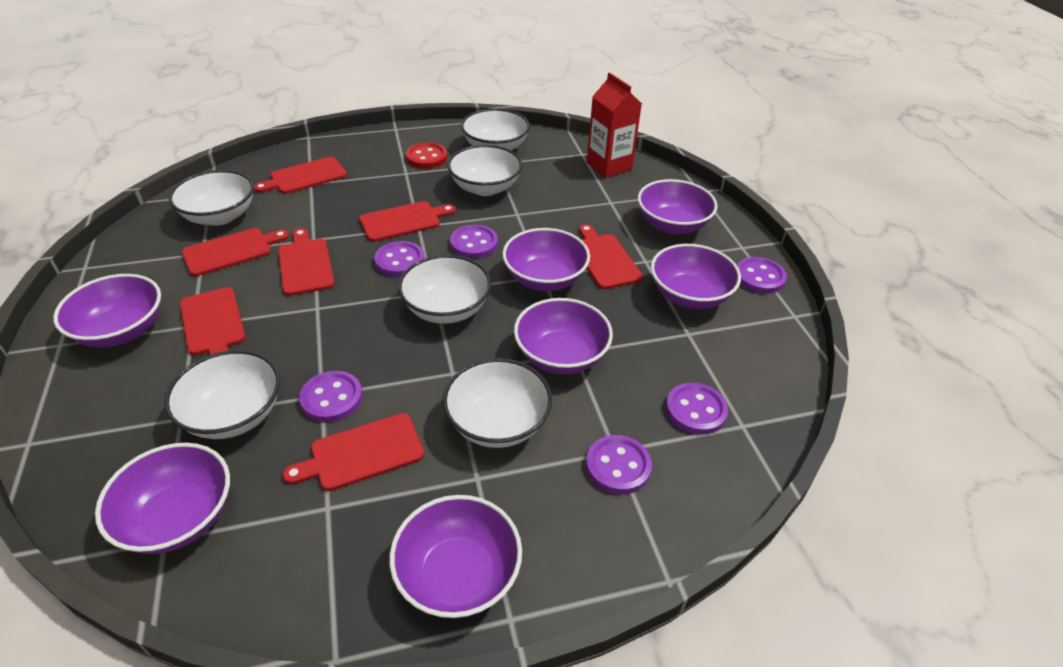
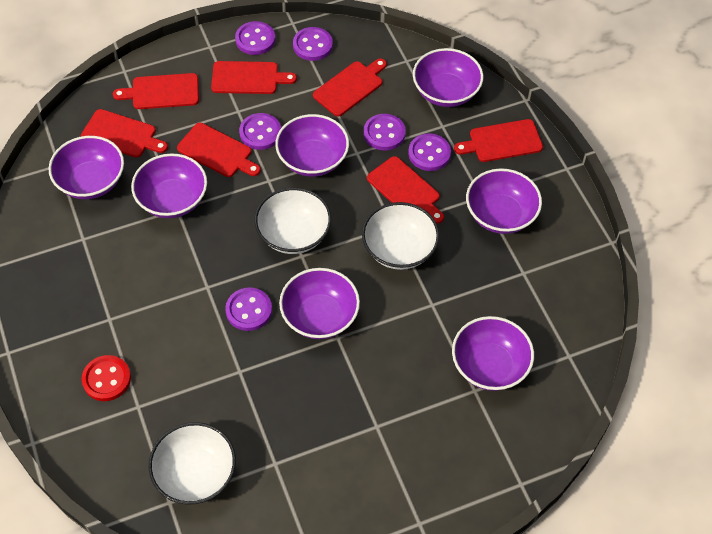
red carton: 1 -> 0
white bowl: 6 -> 3

